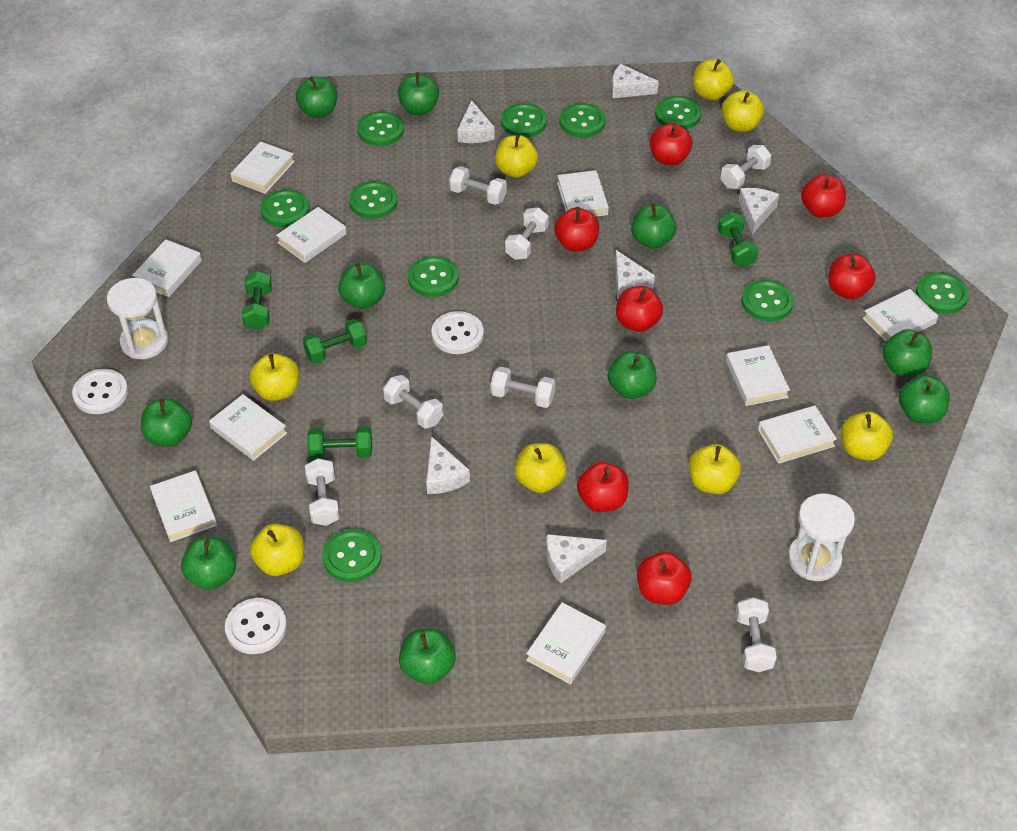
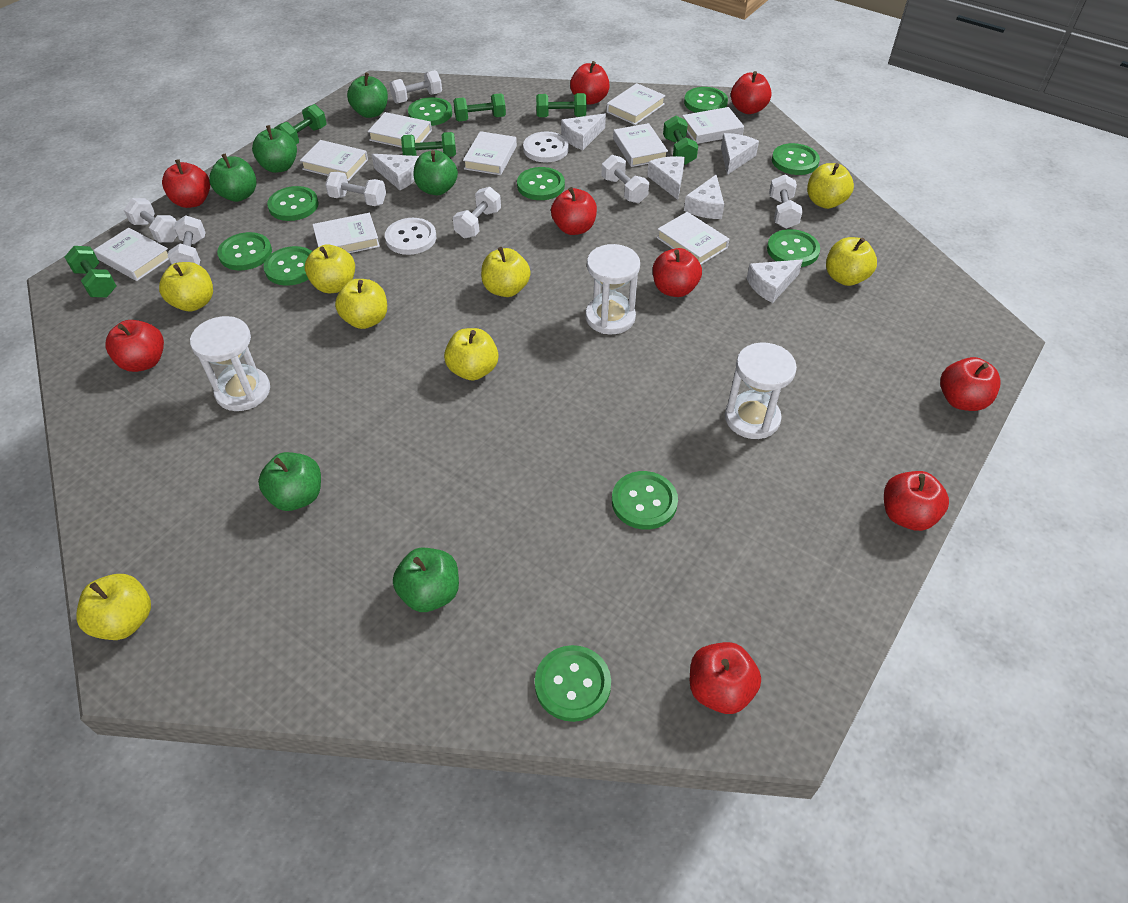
green apple: 10 -> 6
green dumbbell: 4 -> 6
red apple: 7 -> 9
white book: 10 -> 9
white button: 3 -> 2
white hourglass: 2 -> 3

